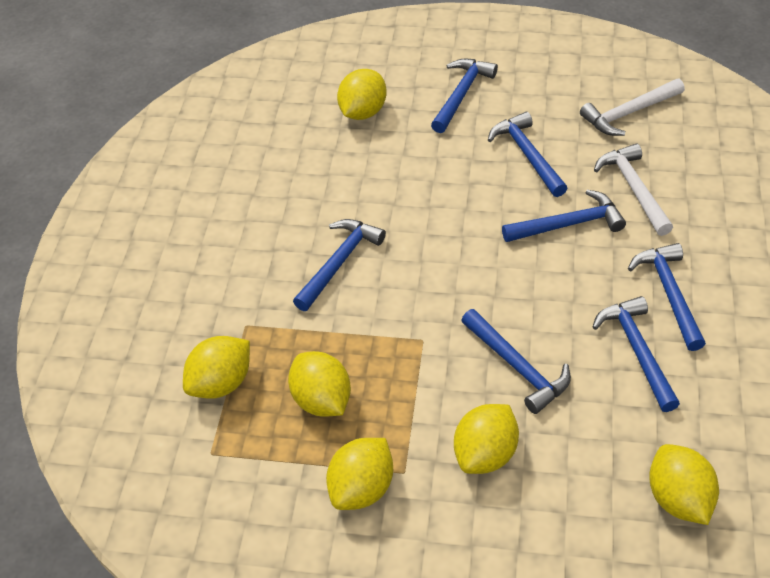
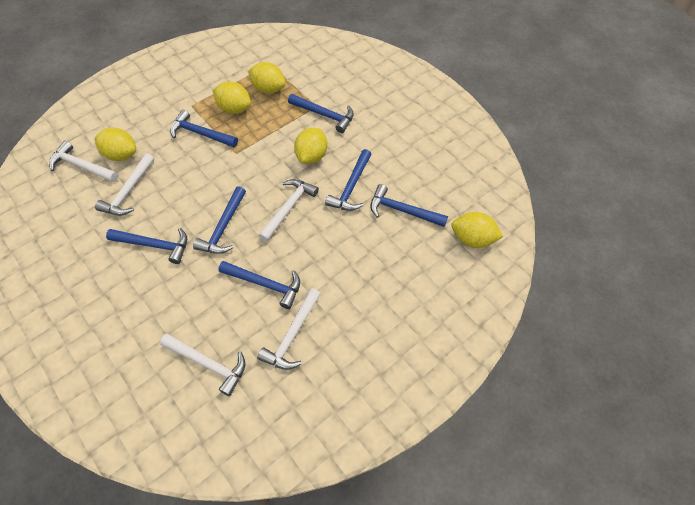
white hammer: 2 -> 5
yellow lemon: 6 -> 5

